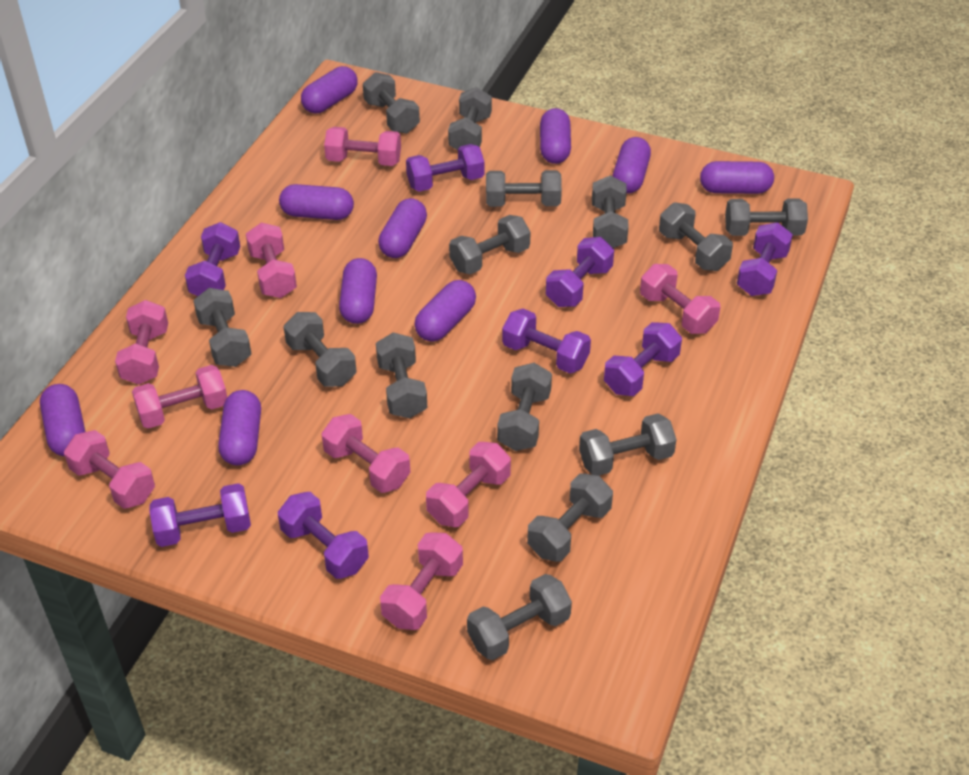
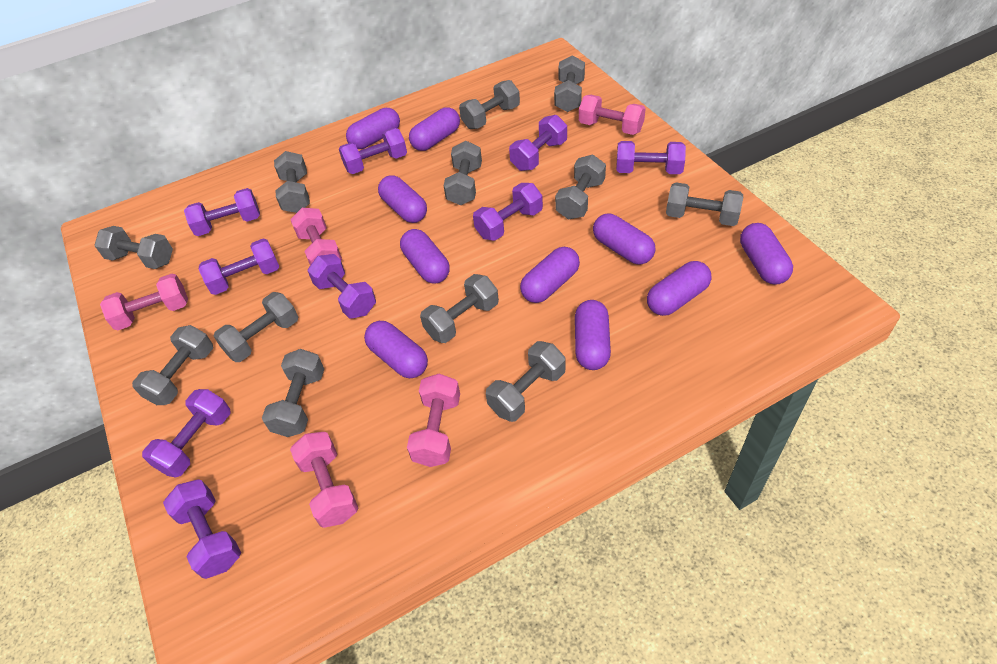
grey dumbbell: 14 -> 12
pink dumbbell: 9 -> 5
purple dumbbell: 8 -> 9

